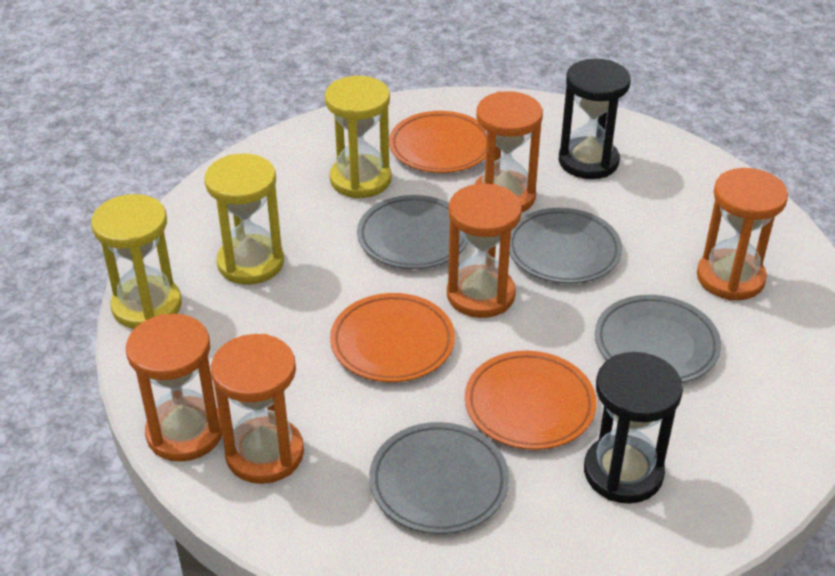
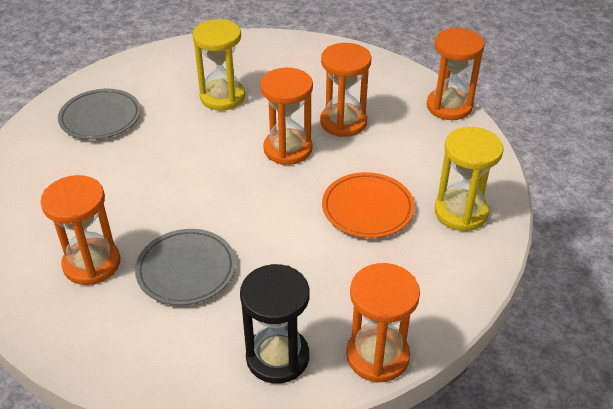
black hourglass: 2 -> 1
grey plate: 4 -> 2
orange plate: 3 -> 1
yellow hourglass: 3 -> 2

